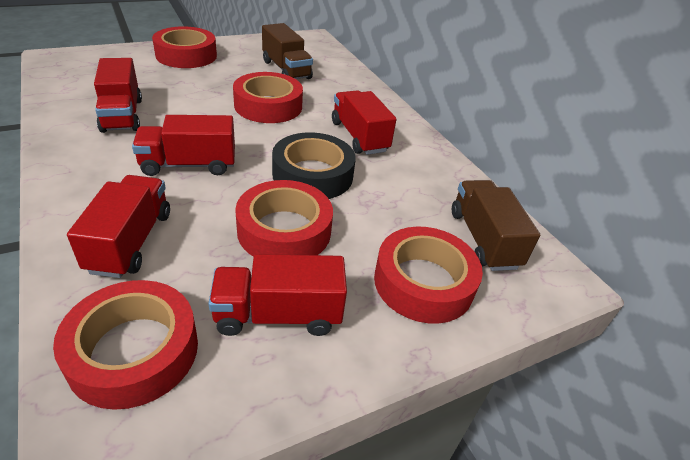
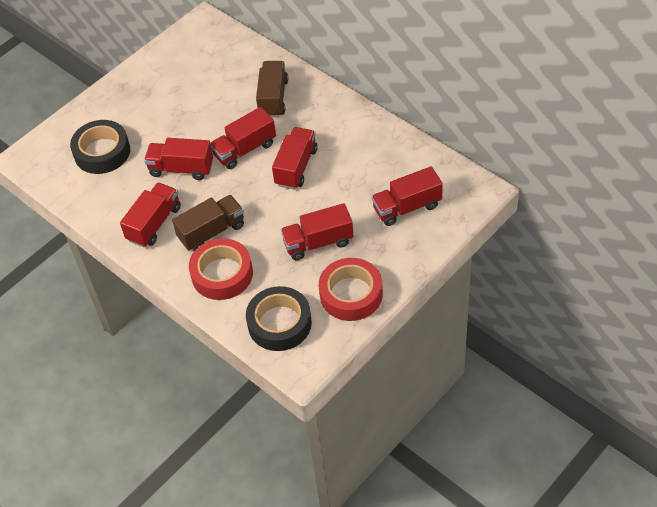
black tape: 1 -> 2
red tape: 5 -> 2
red truck: 5 -> 6

